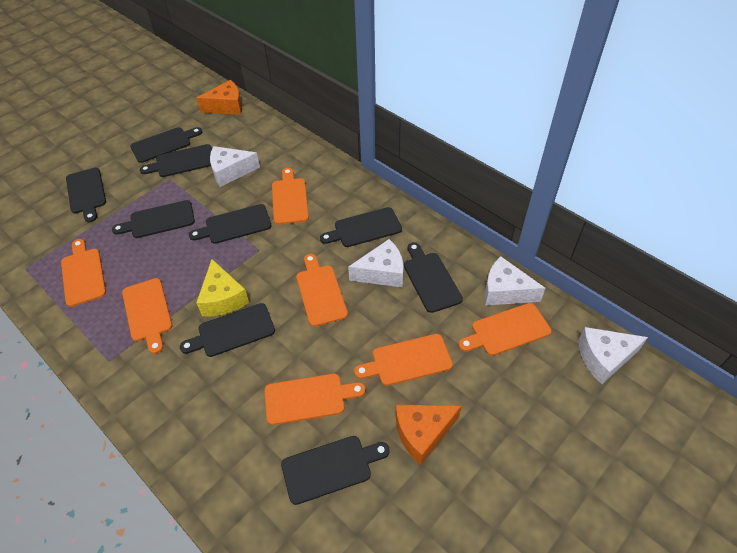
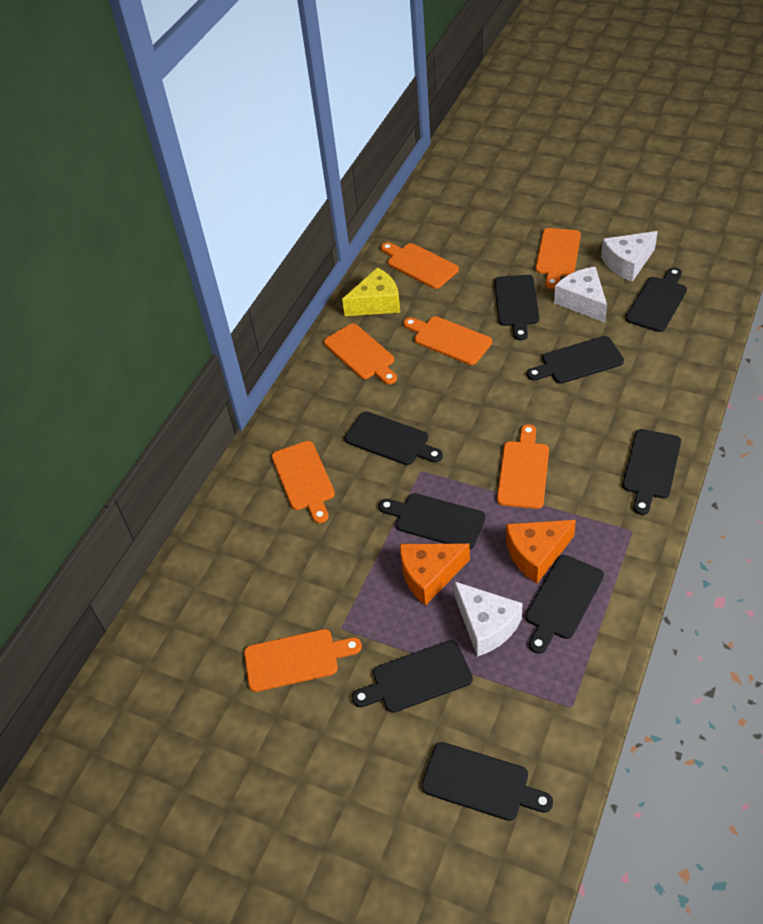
white cheese: 4 -> 3

